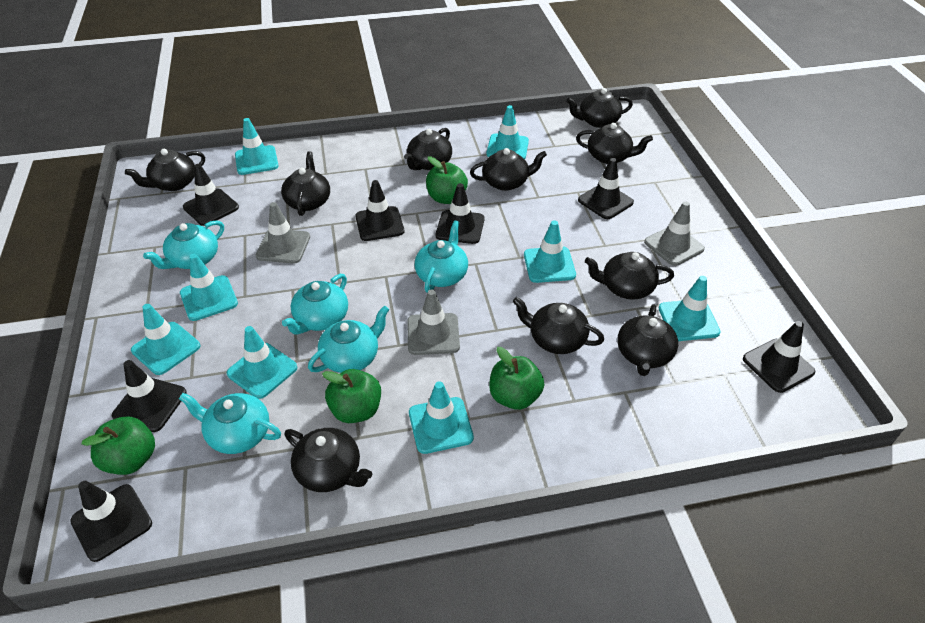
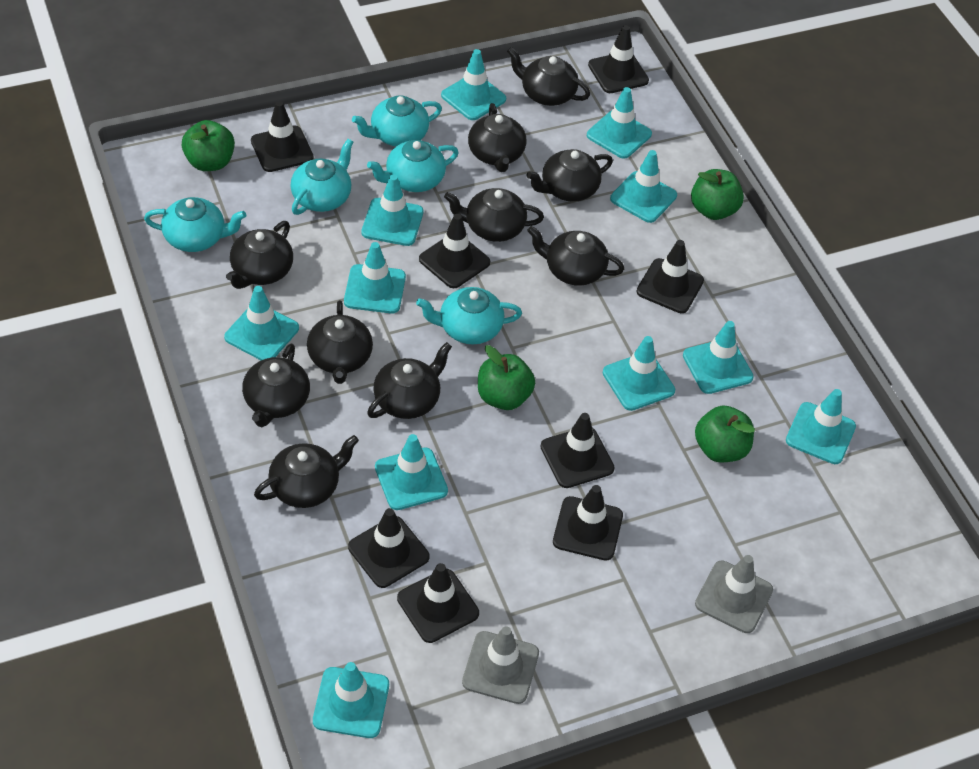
black traffic cone: 7 -> 8
grey traffic cone: 3 -> 2
turquoise traffic cone: 8 -> 11

